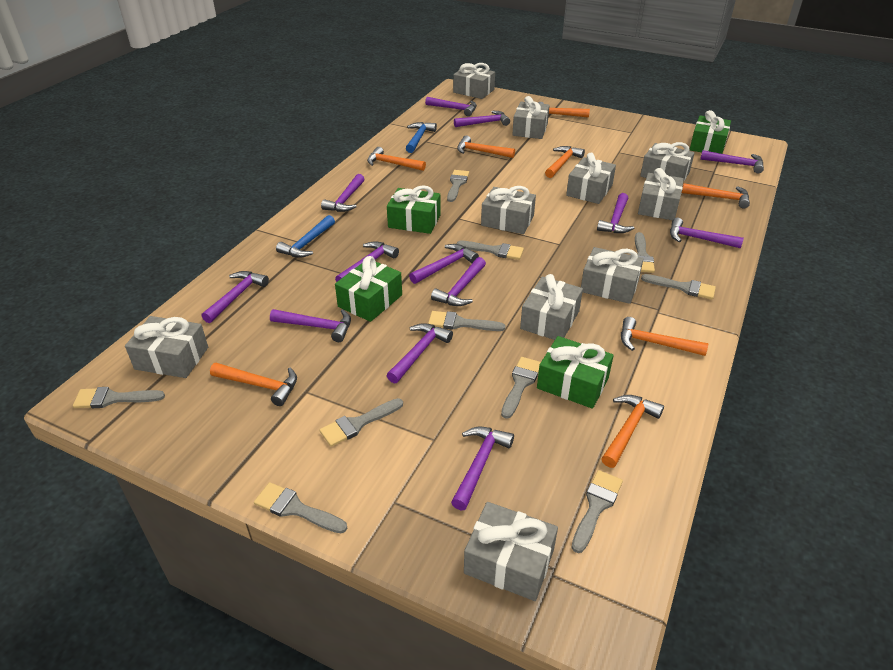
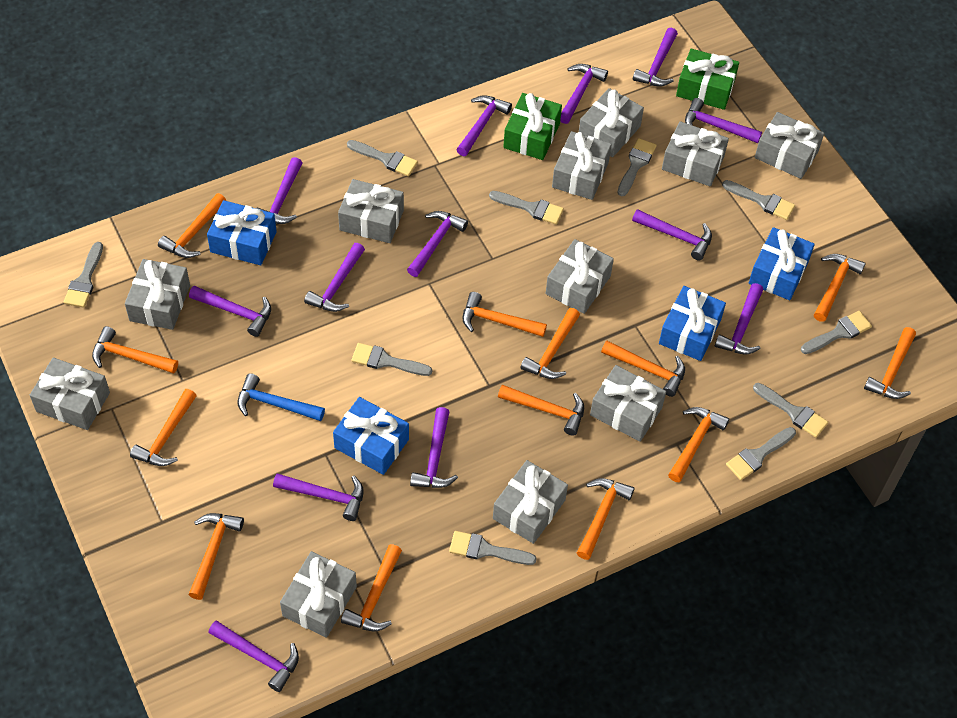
blue gift: 0 -> 4
blue hammer: 2 -> 1
green gift: 4 -> 2
grey gift: 10 -> 11
orange hammer: 8 -> 13

